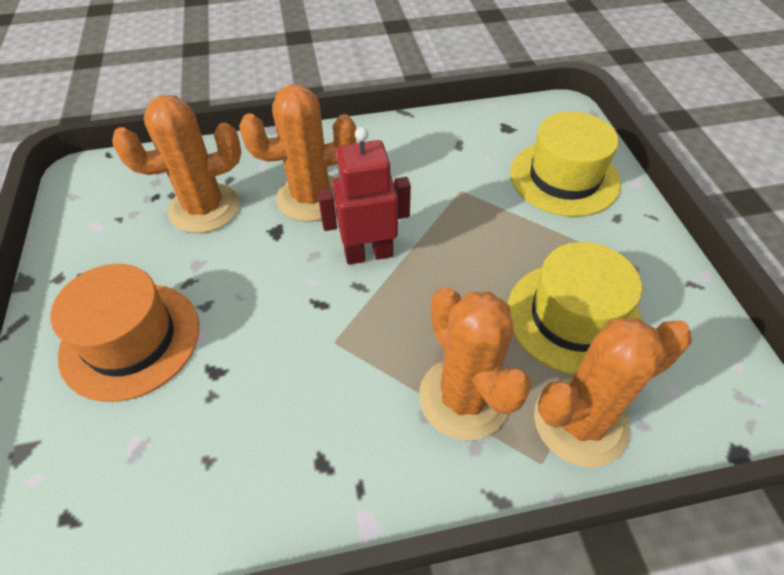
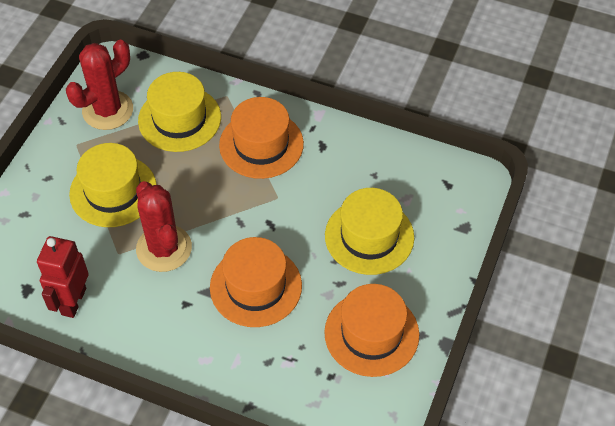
orange cactus: 4 -> 0
orange hat: 1 -> 3
red cactus: 0 -> 2
yellow hat: 2 -> 3

